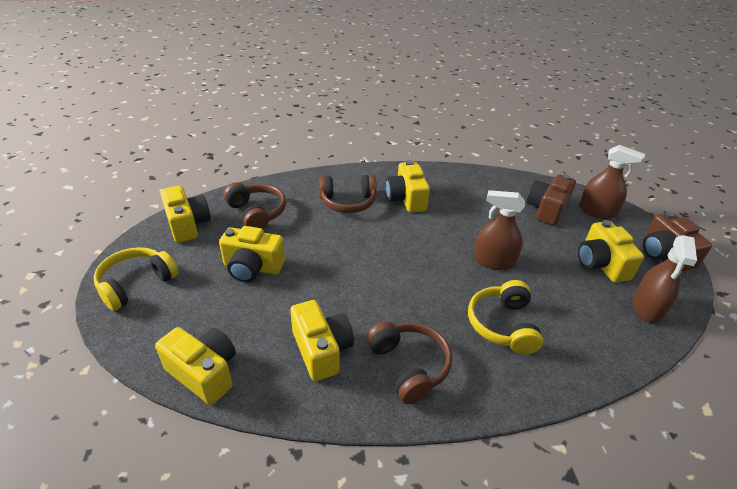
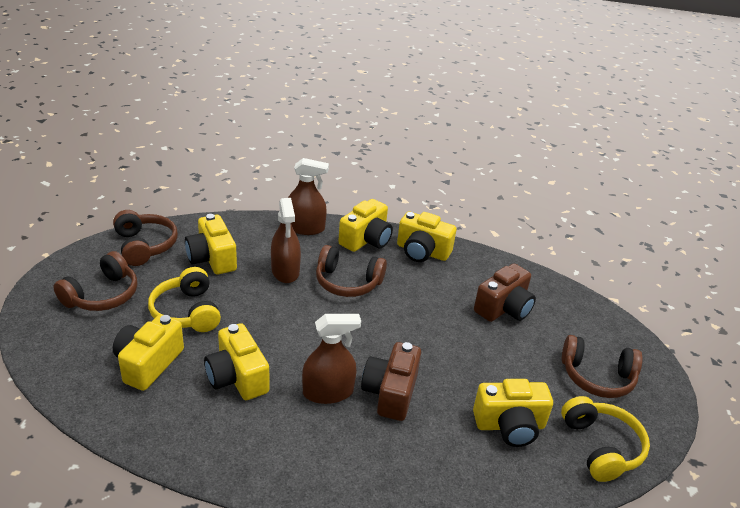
brown headphones: 3 -> 4

